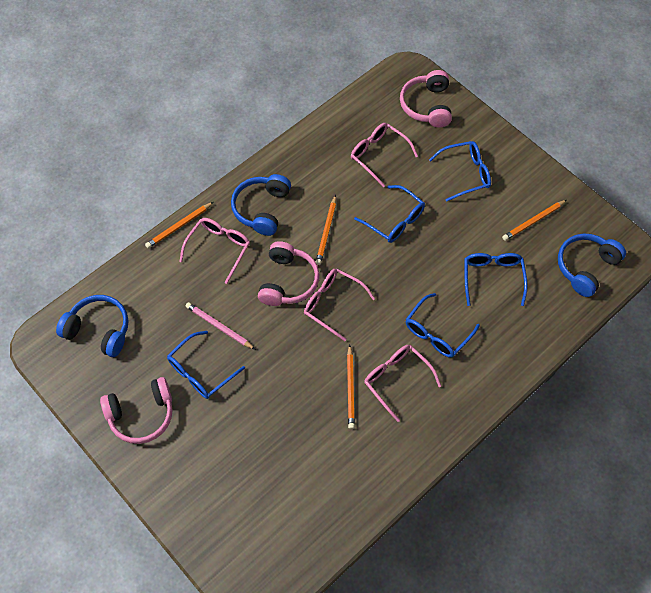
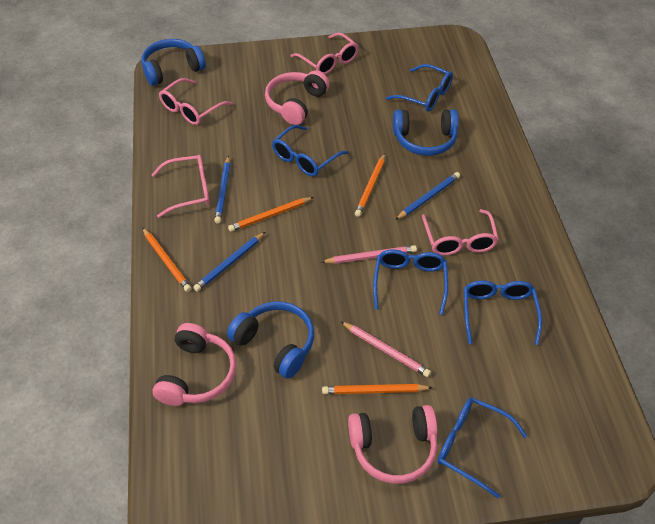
blue pencil: 0 -> 3
pink pencil: 1 -> 2

